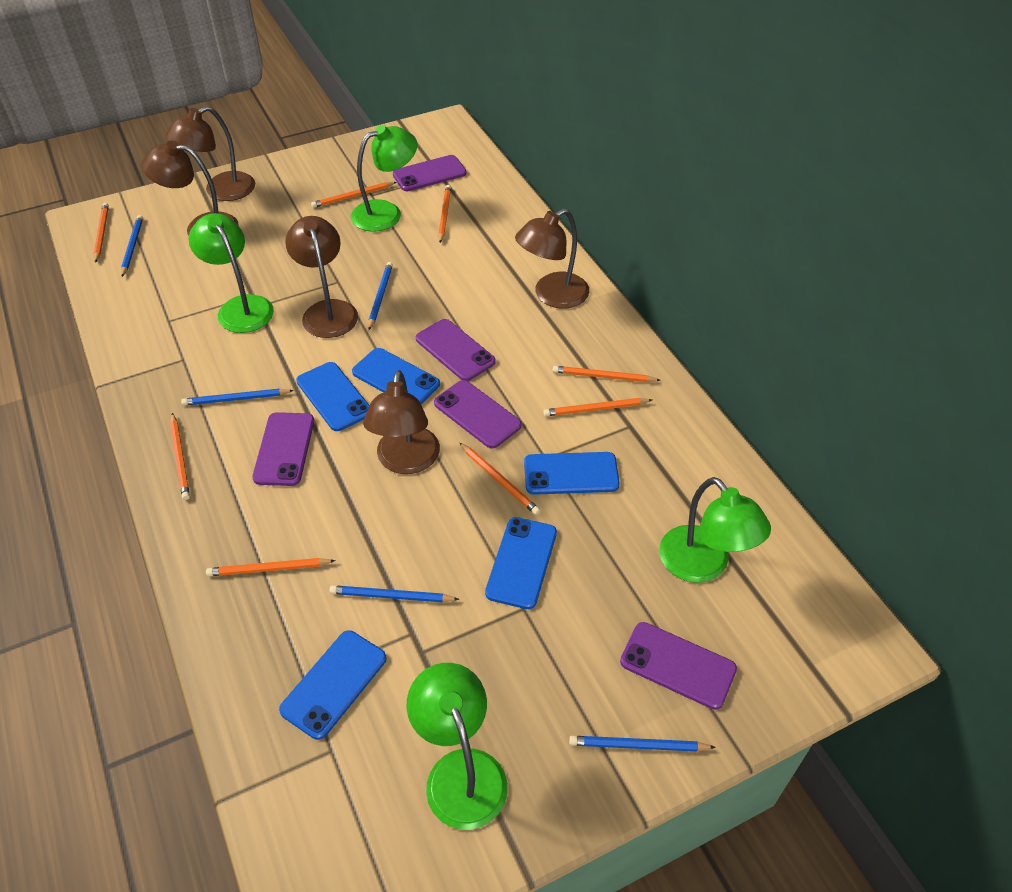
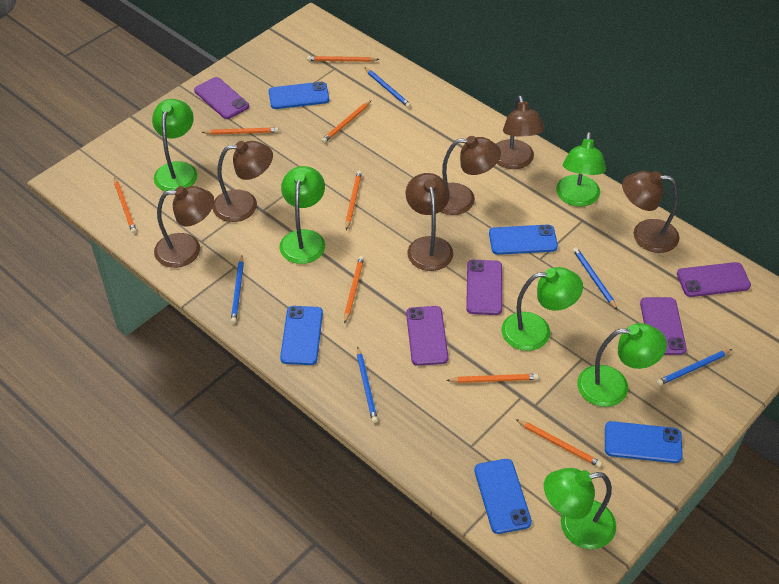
brown lamp: 5 -> 6
green lamp: 4 -> 6

